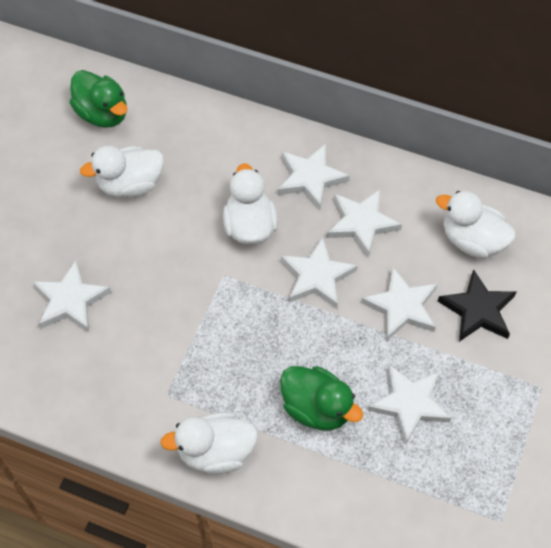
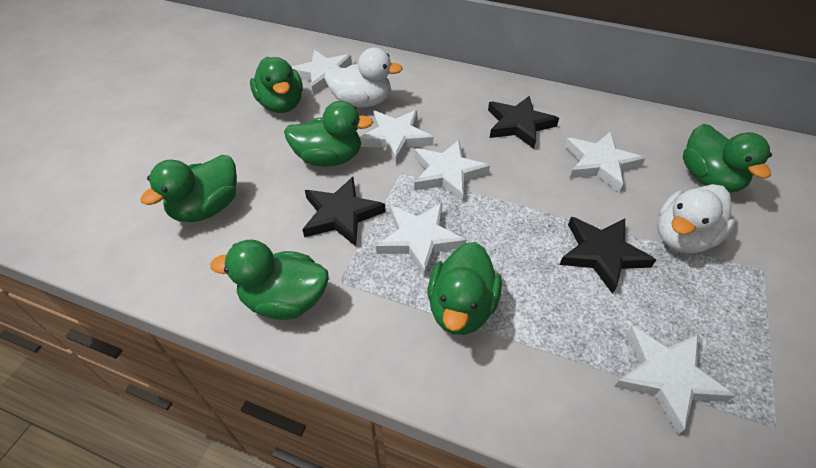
black star: 1 -> 3
green duck: 2 -> 6
white duck: 4 -> 2

